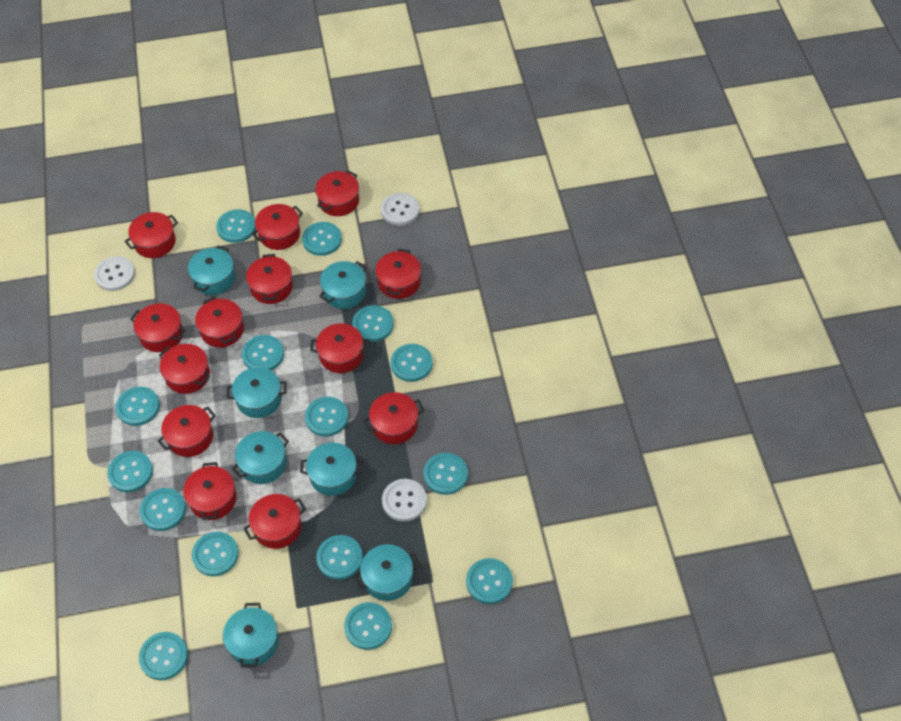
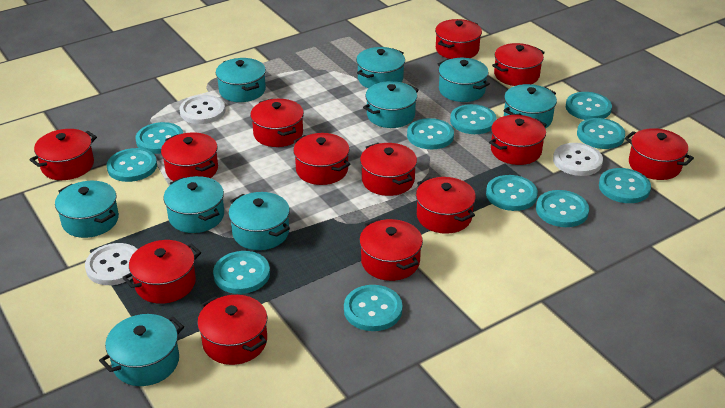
turquoise button: 15 -> 11
turquoise pot: 7 -> 9

